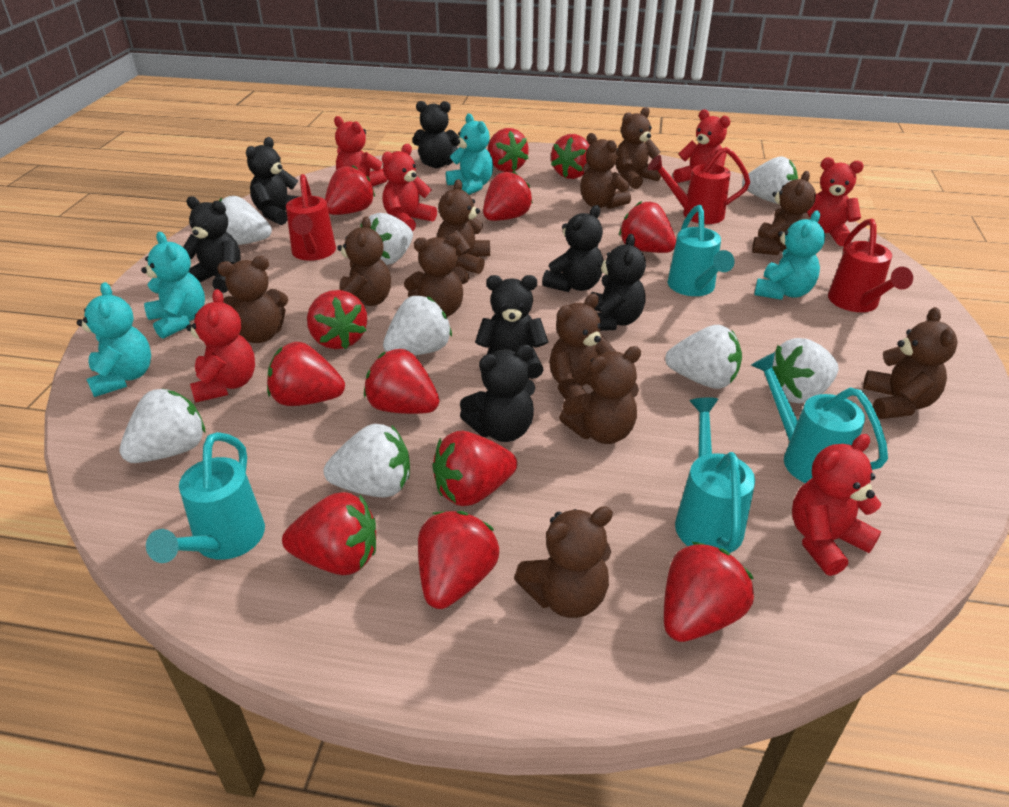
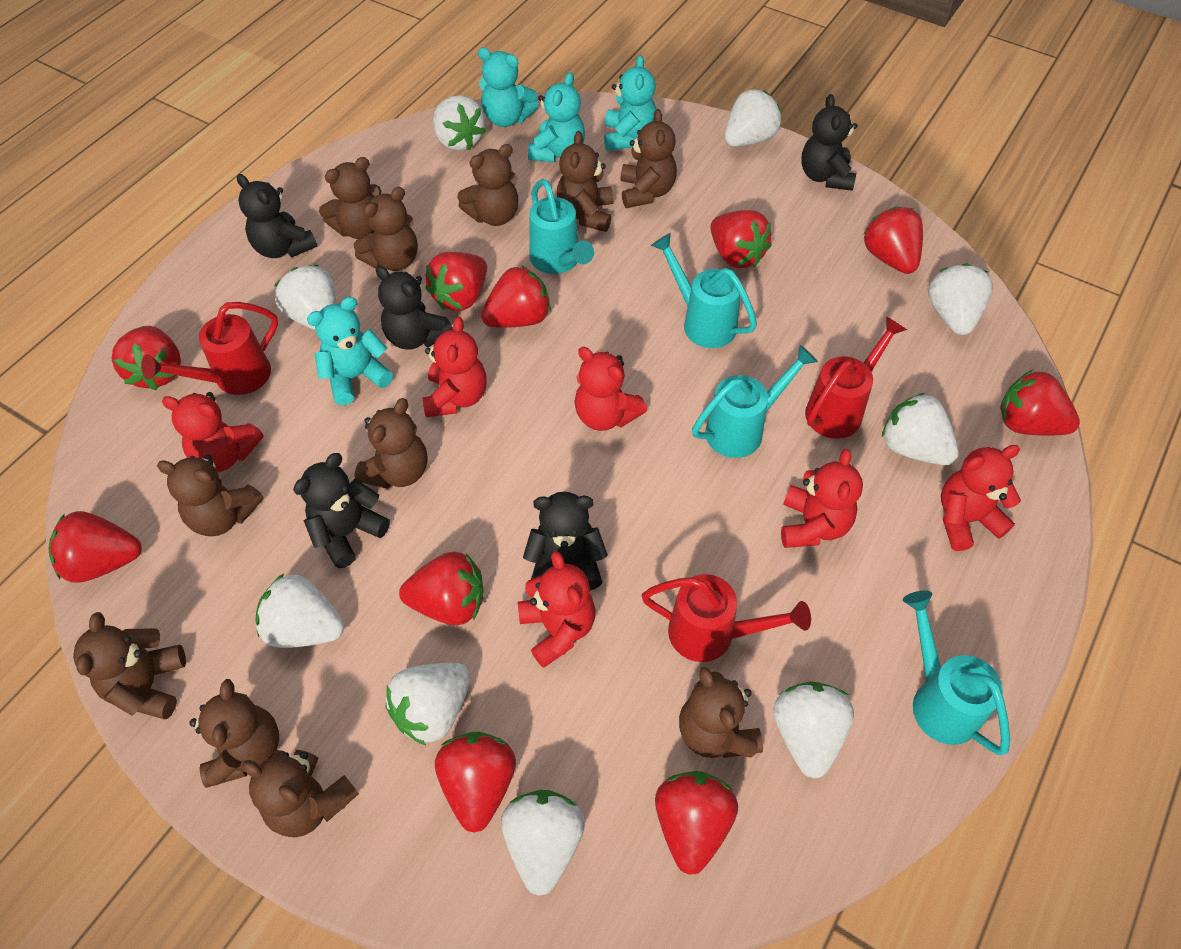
black teddy bear: 7 -> 5
red strawberry: 12 -> 10
white strawberry: 8 -> 9

